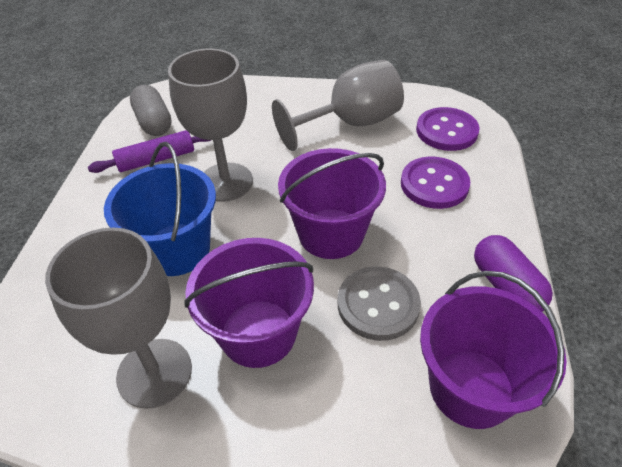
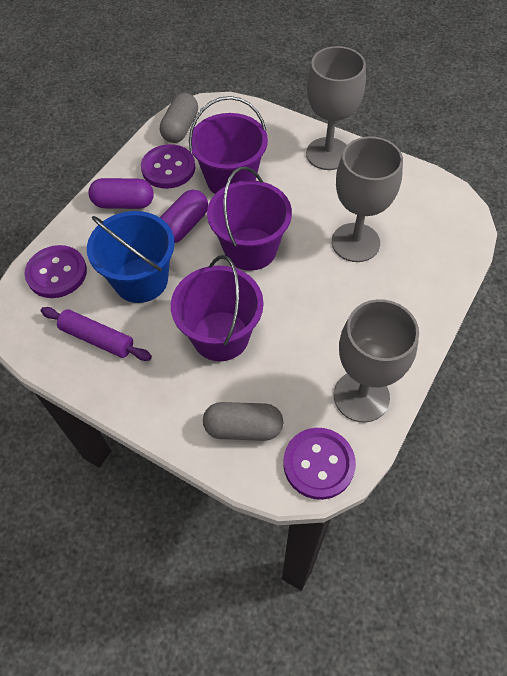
grey button: 1 -> 0
grey capsule: 1 -> 2
purple button: 2 -> 3
purple capsule: 1 -> 2

